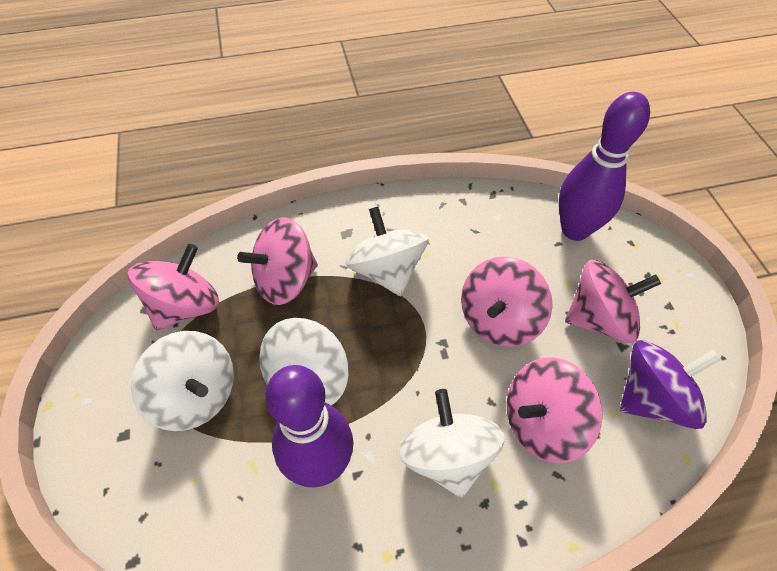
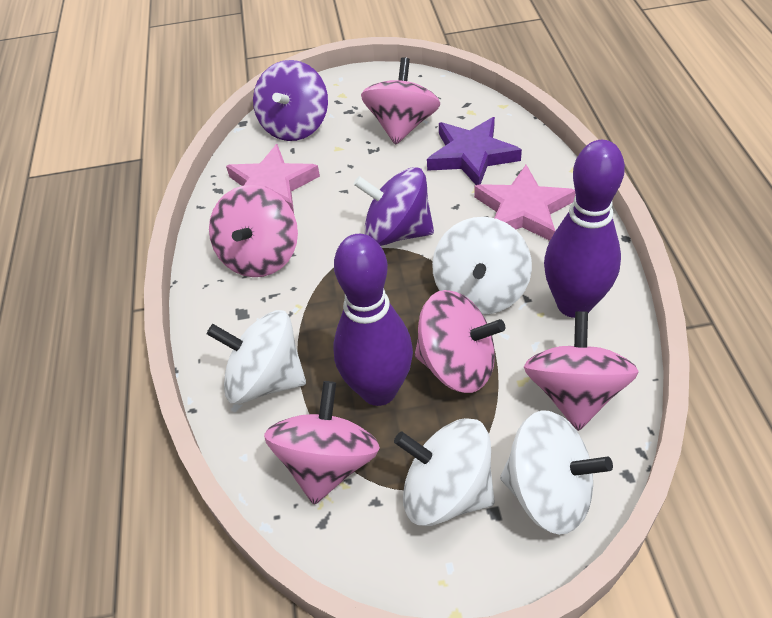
pink star: 0 -> 2
purple spinning top: 1 -> 2
purple star: 0 -> 1

